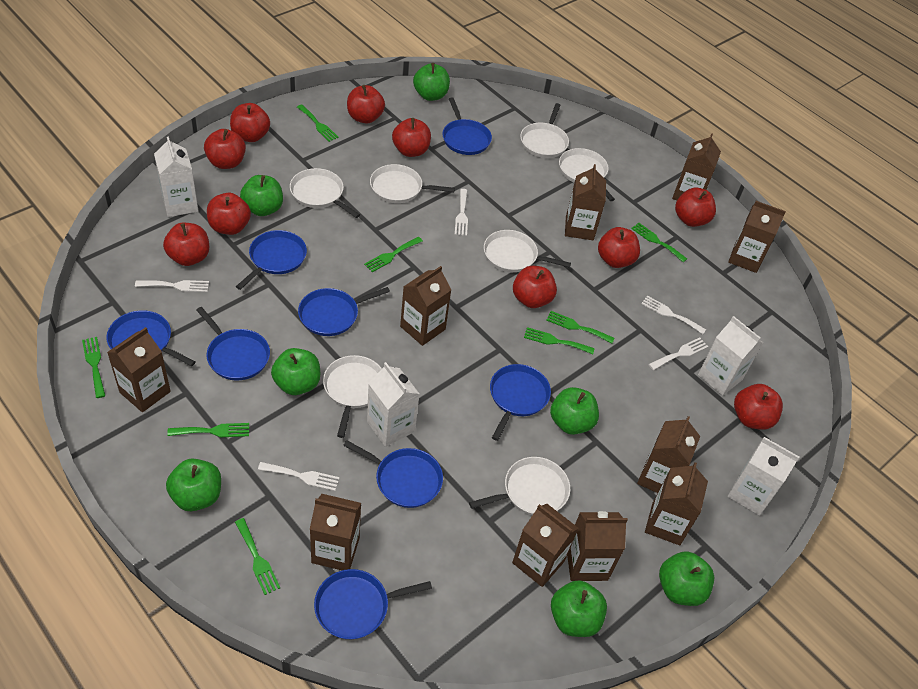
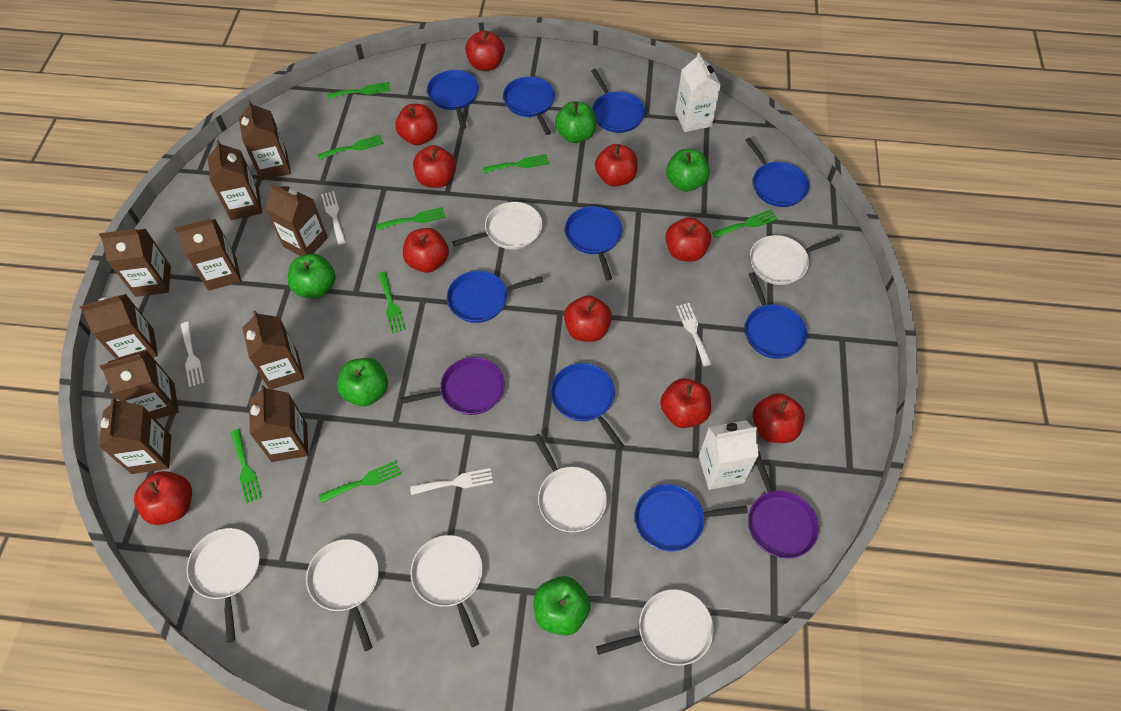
blue pan: 8 -> 9
green apple: 7 -> 5
purple pan: 0 -> 2
white carton: 4 -> 2
white fork: 5 -> 4

